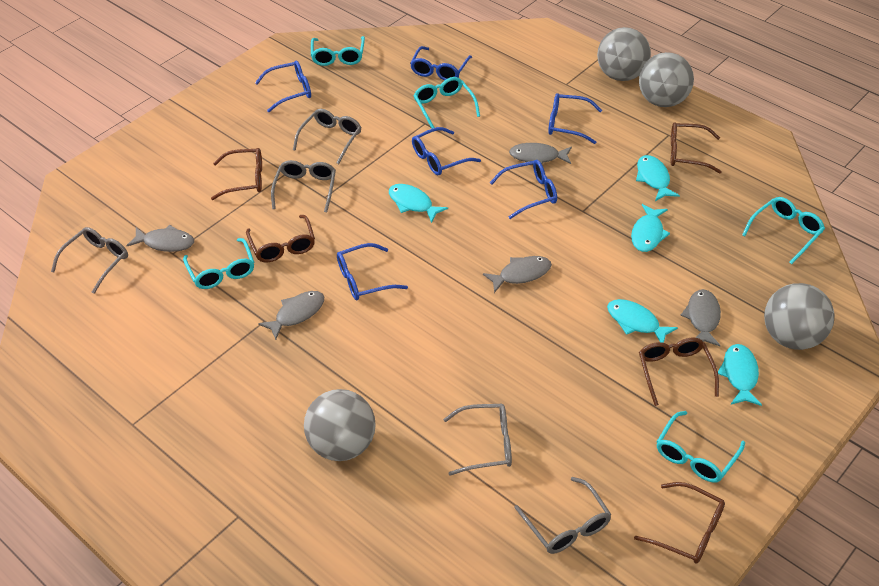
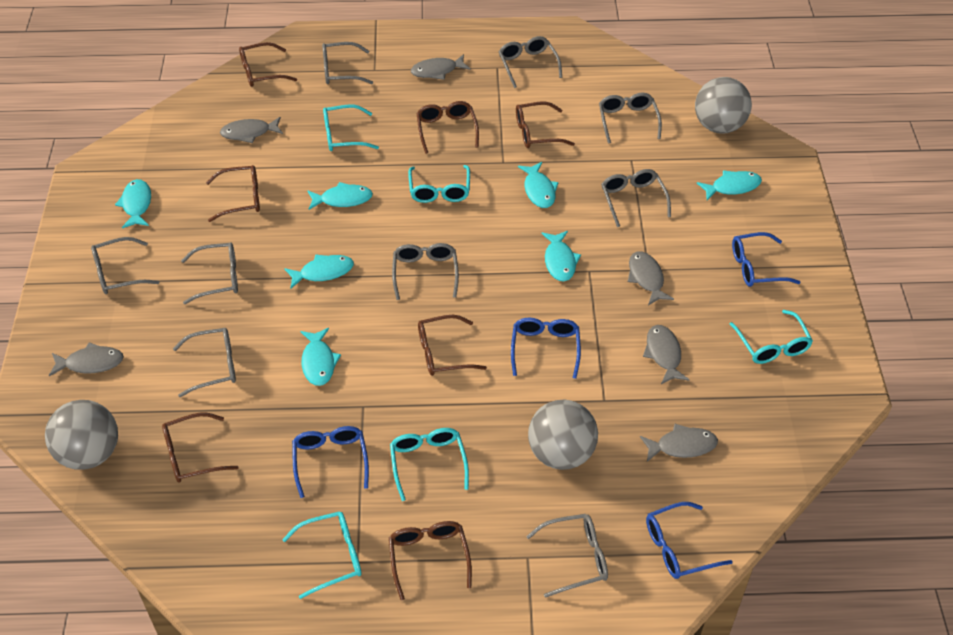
blue glasses: 6 -> 4
brown glasses: 5 -> 7
grey ball: 4 -> 3
grey fish: 5 -> 6
grey glasses: 5 -> 9
turquoise fish: 5 -> 7

